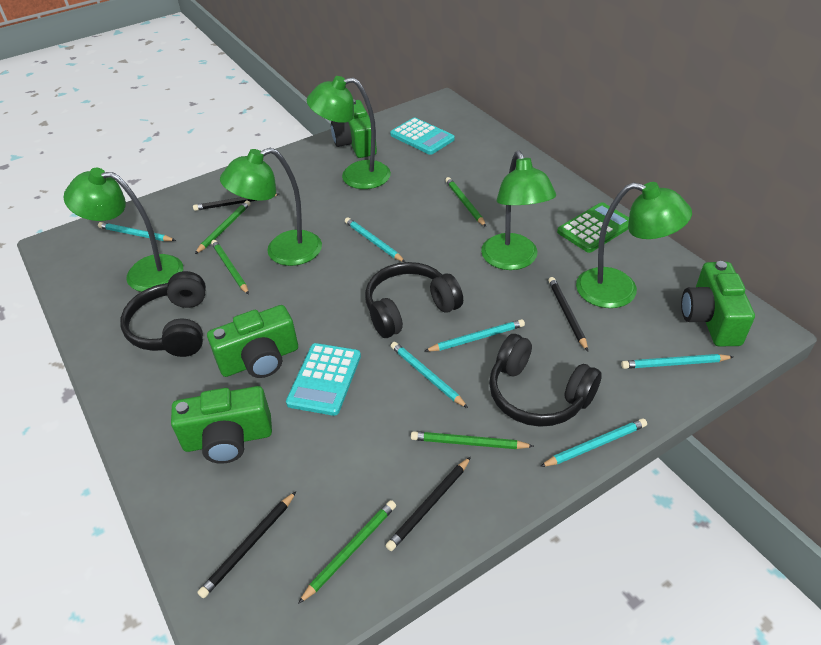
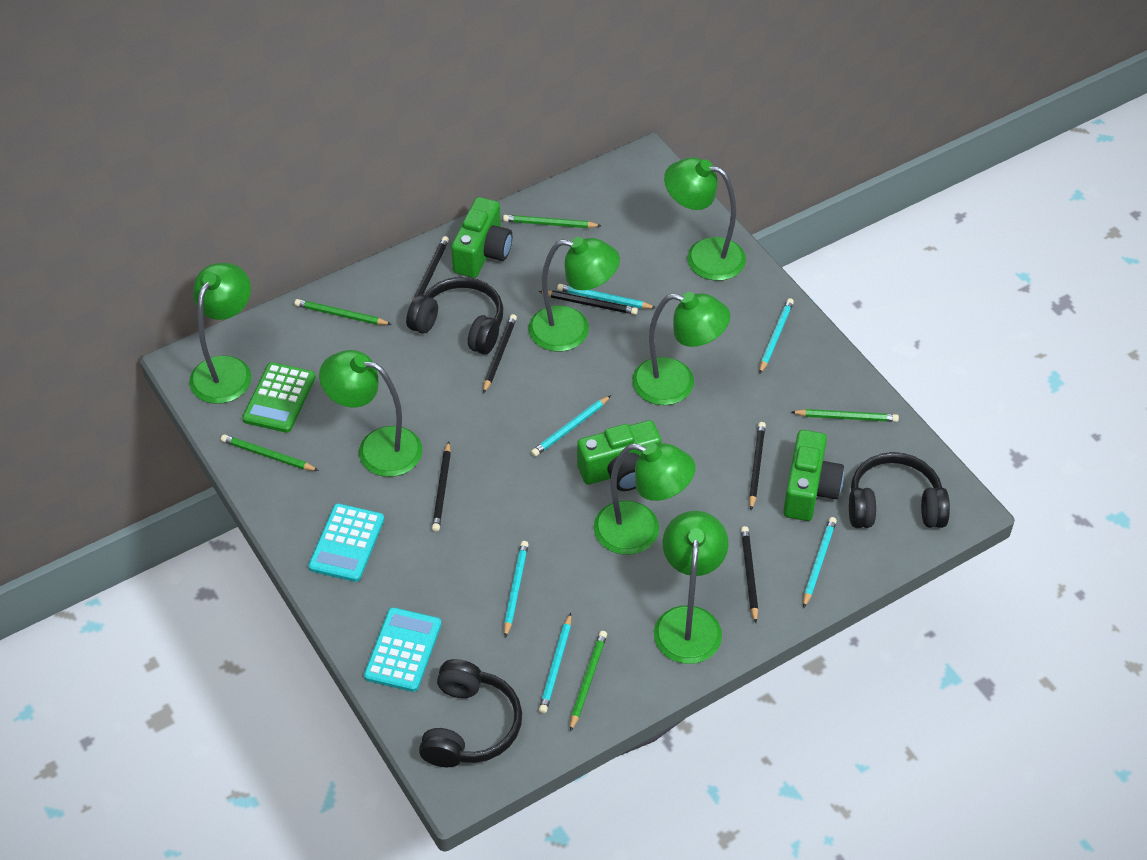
black pencil: 4 -> 6
green camera: 4 -> 3
green lamp: 5 -> 7

